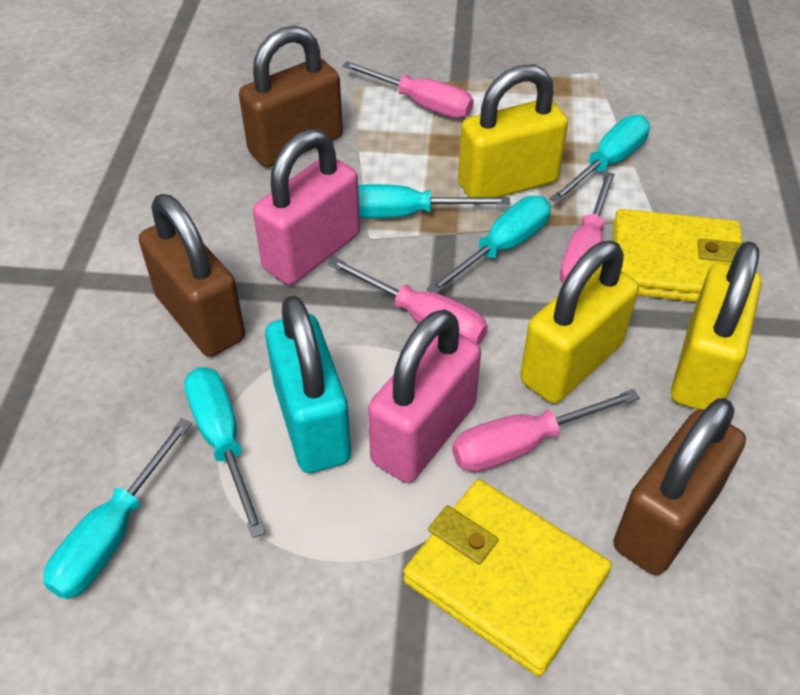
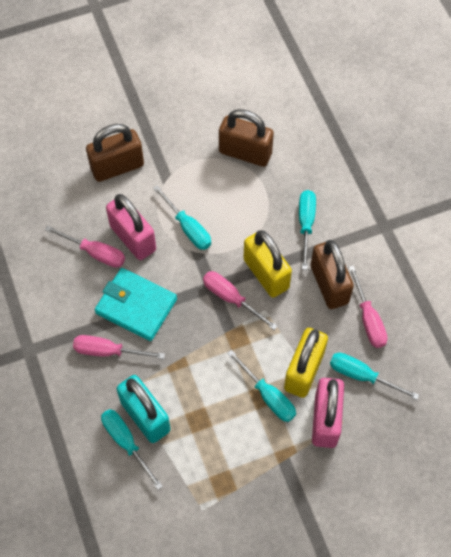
turquoise wallet: 0 -> 1
yellow padlock: 3 -> 2
yellow wallet: 2 -> 0

